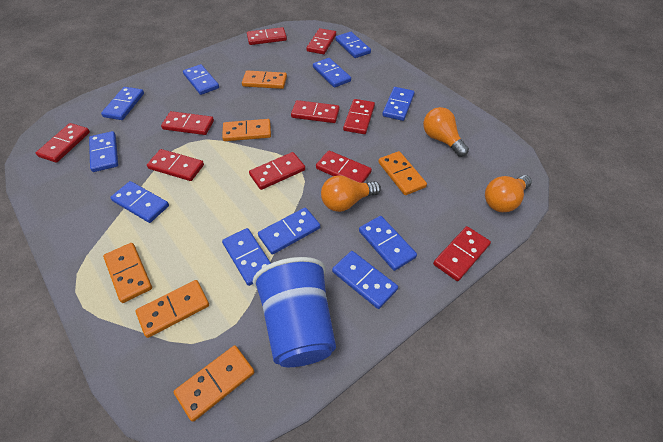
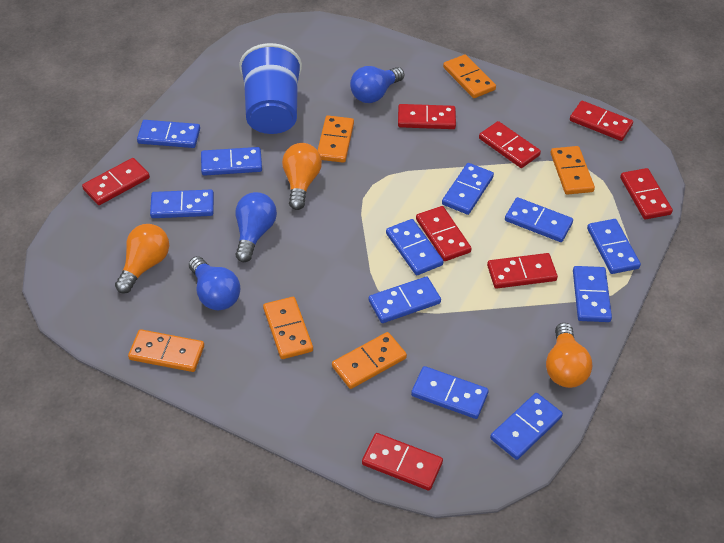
blue light bulb: 0 -> 3
red domino: 10 -> 8

